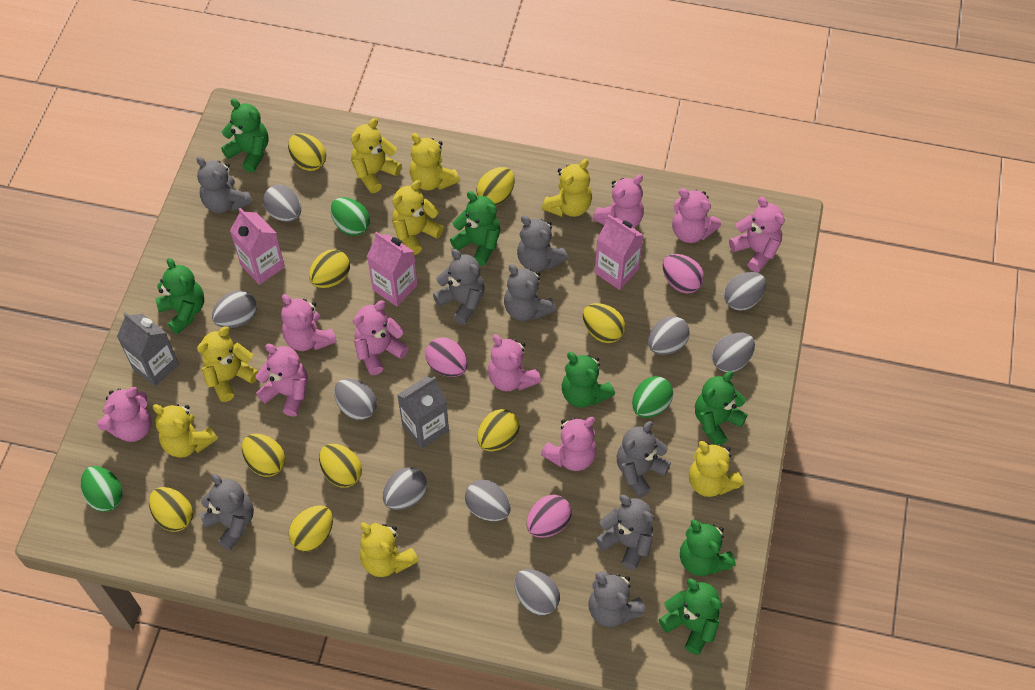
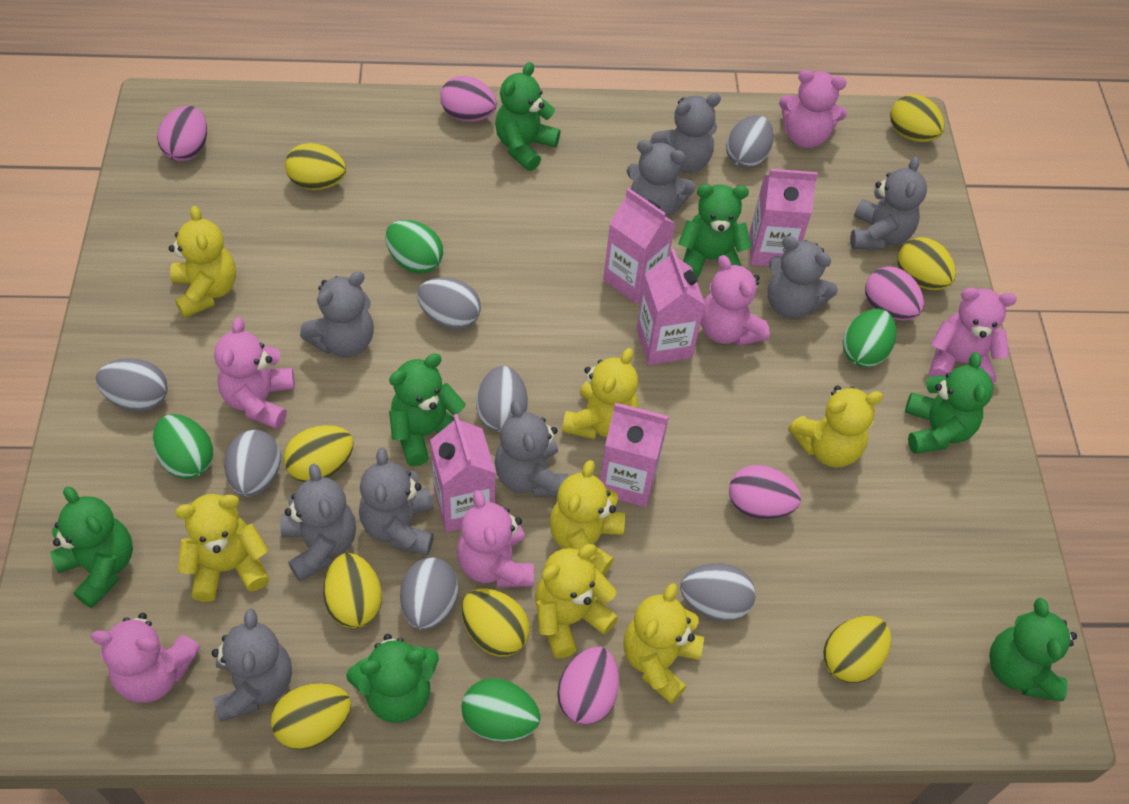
green egg: 3 -> 4
grey carton: 2 -> 0
grey egg: 9 -> 7
grey teddy bear: 8 -> 9
pink carton: 3 -> 5
pink egg: 3 -> 5
pink teddy bear: 9 -> 6
yellow egg: 9 -> 8
yellow teddy bear: 8 -> 7

